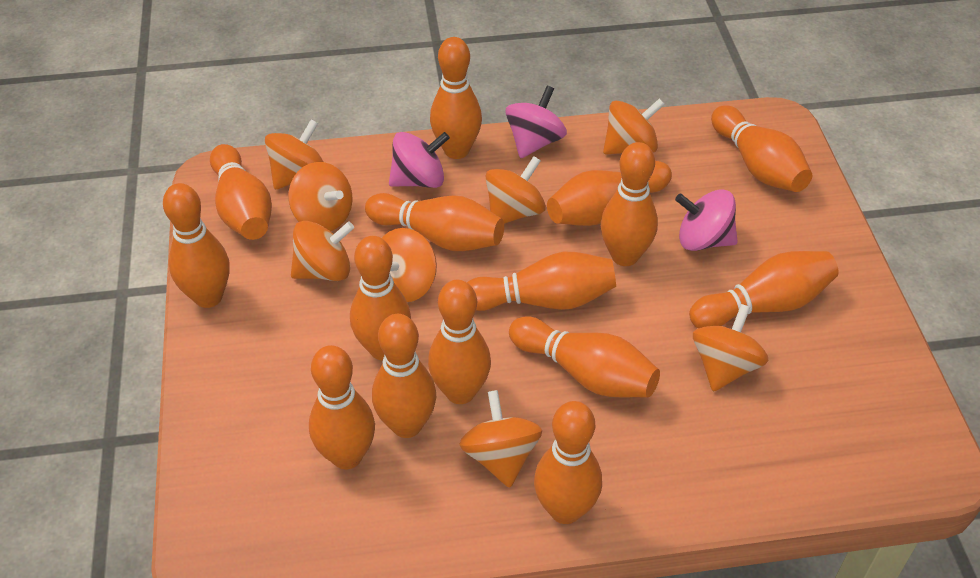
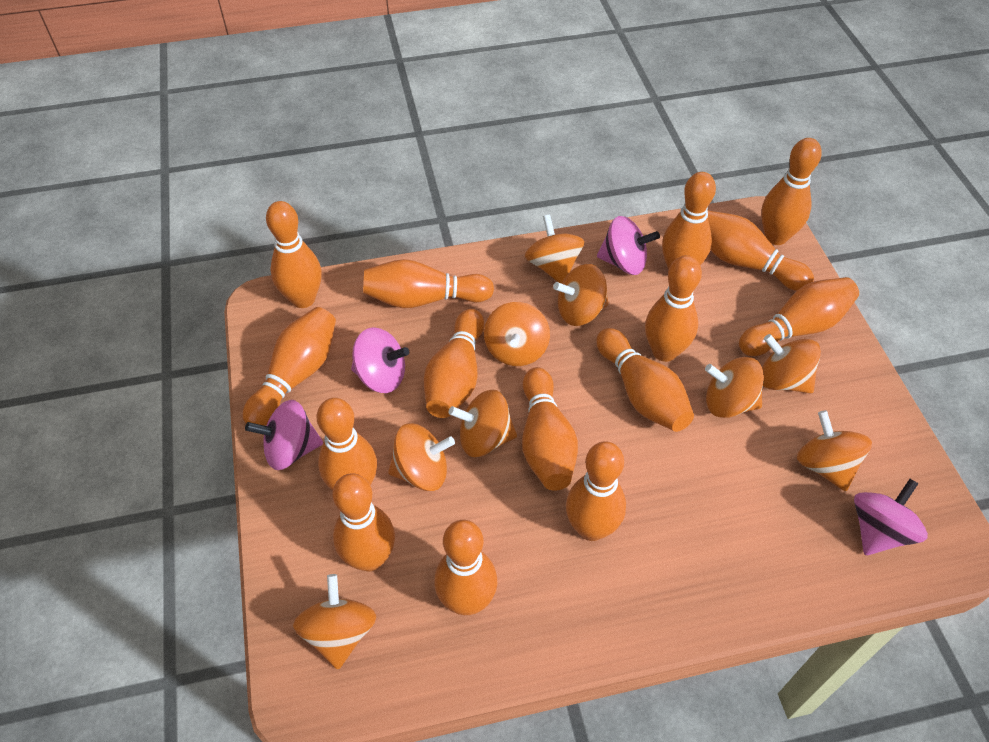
orange spinning top: 8 -> 9
pink spinning top: 3 -> 4

